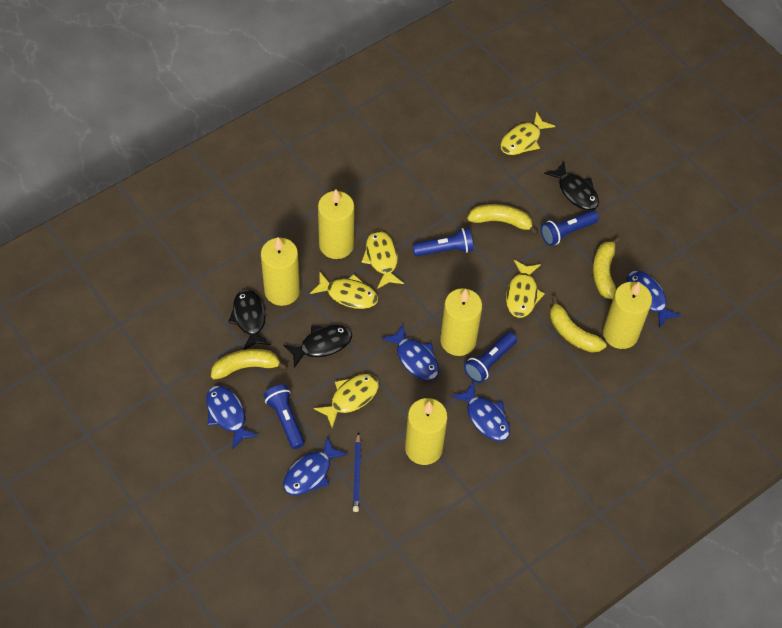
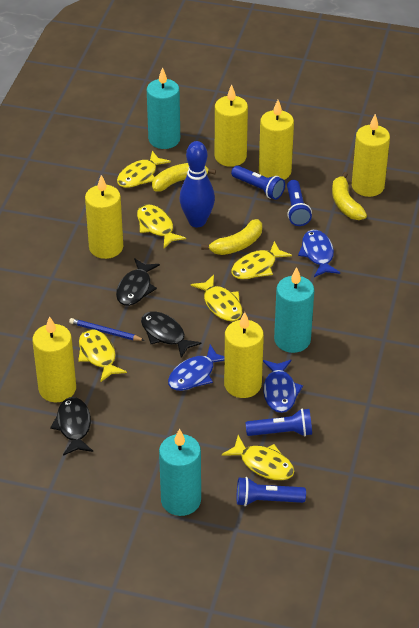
blue bowling pin: 0 -> 1
blue fish: 5 -> 3
turquoise candle: 0 -> 3
yellow banana: 4 -> 3
yellow candle: 5 -> 6
yellow fish: 5 -> 6

